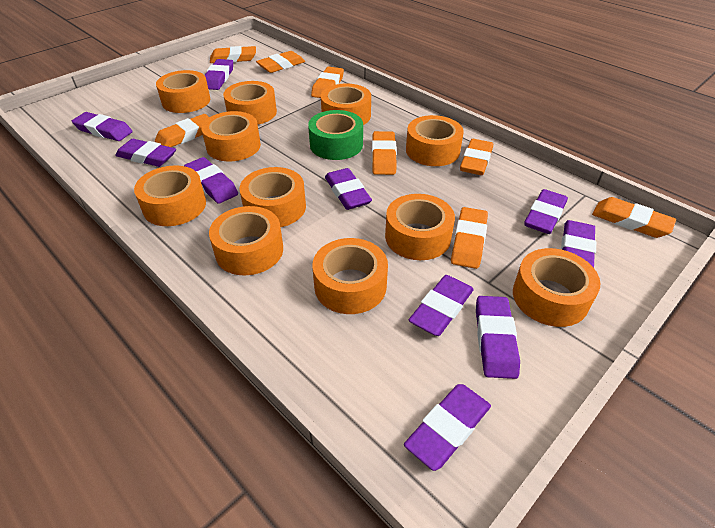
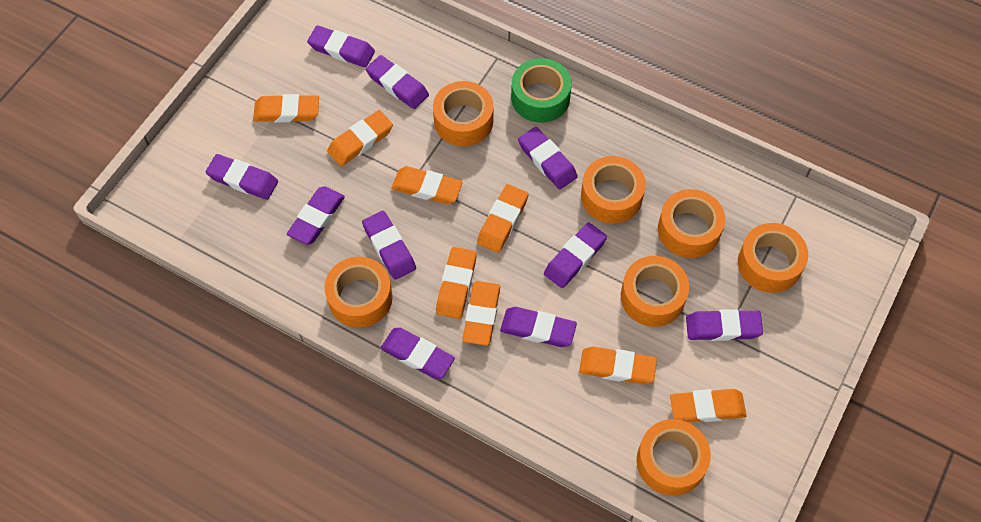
orange tape: 11 -> 7

